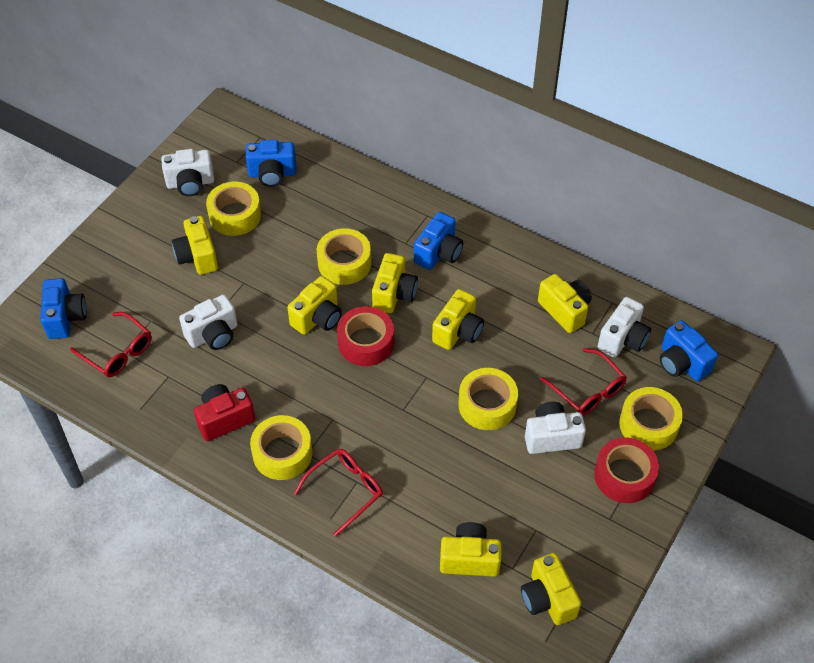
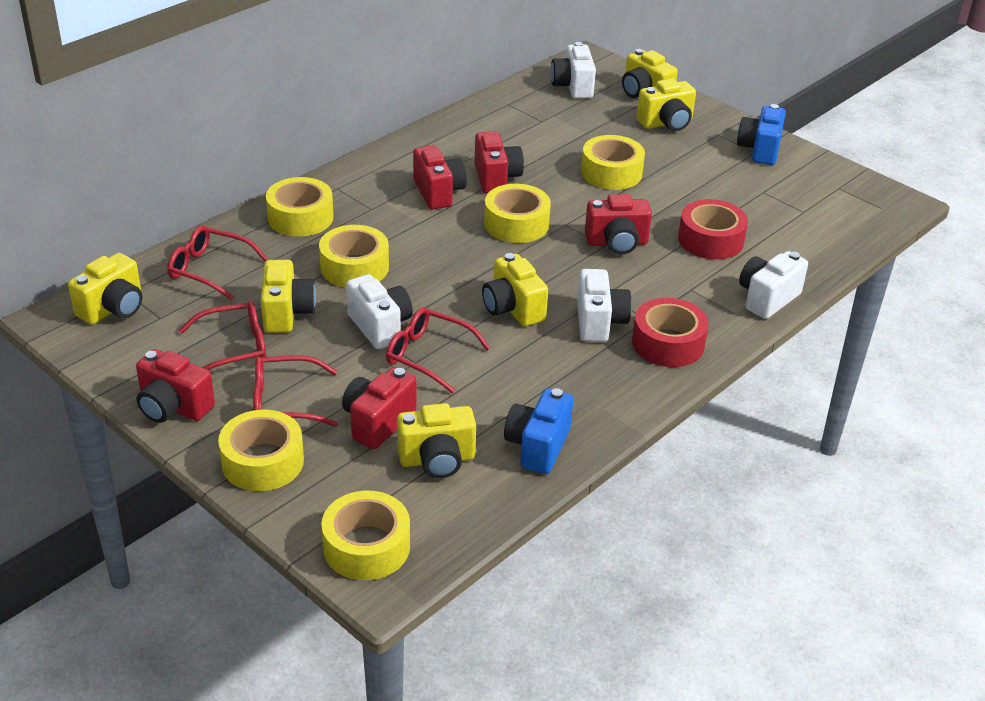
blue camera: 4 -> 2
red camera: 1 -> 5
red glasses: 3 -> 4
yellow camera: 7 -> 6
yellow tape: 5 -> 6

